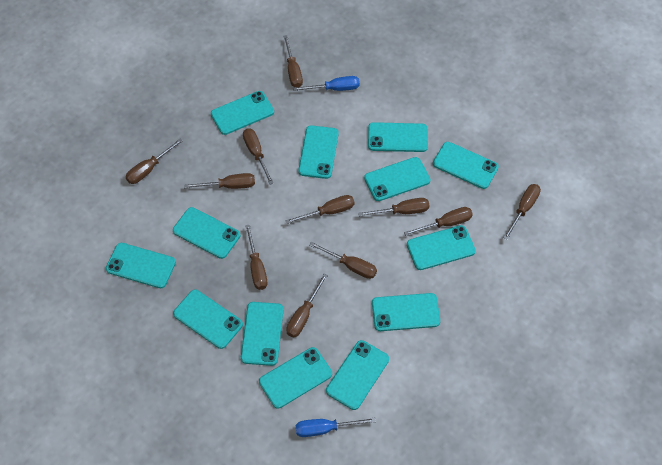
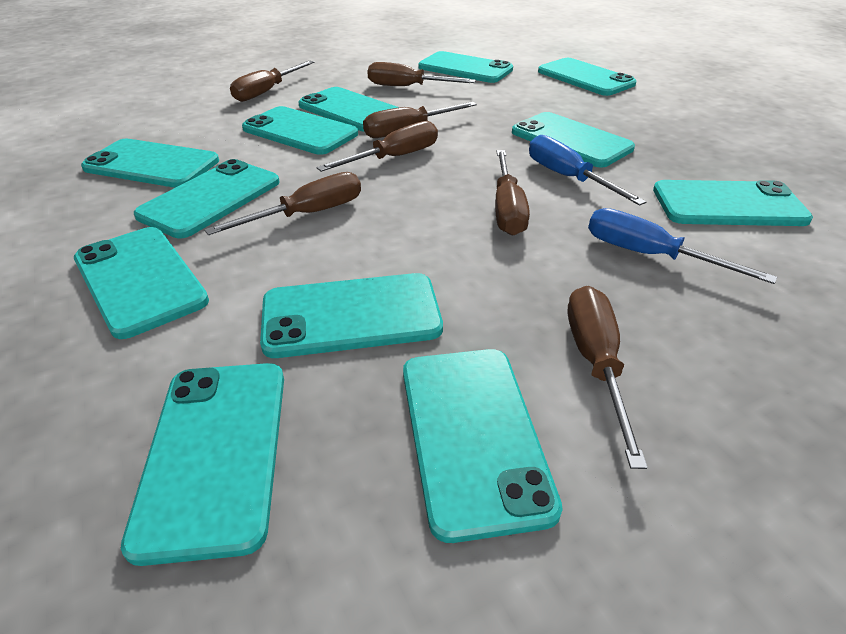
brown screwdriver: 11 -> 7
turquoise phone: 13 -> 12

